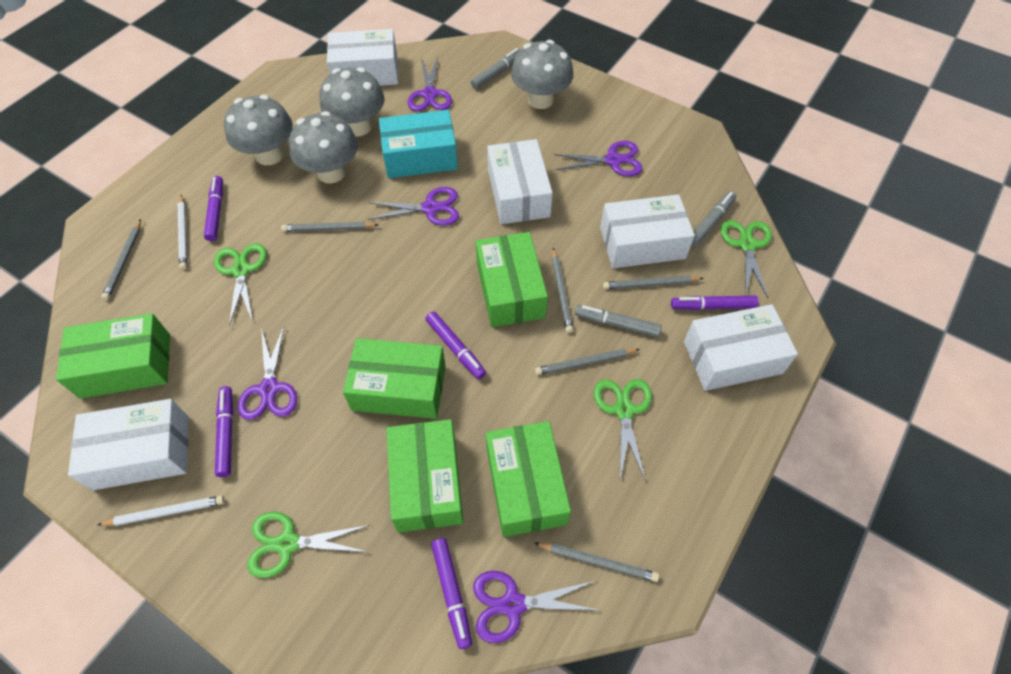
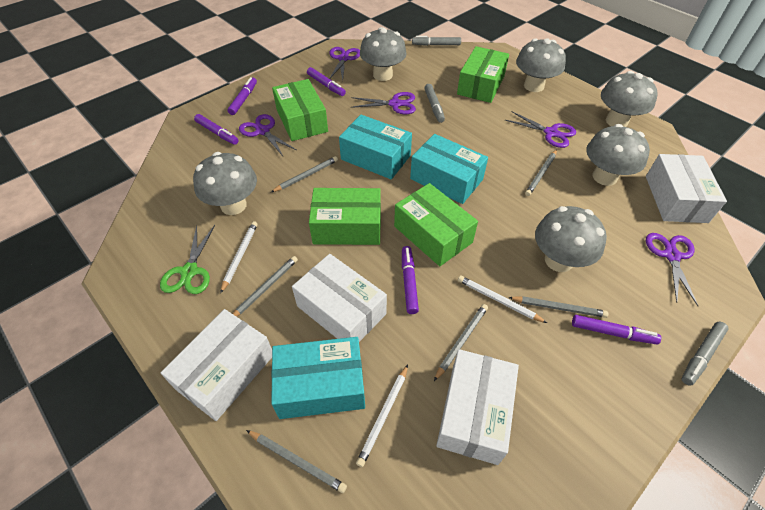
green box: 5 -> 4
green scissors: 4 -> 1
grey mushroom: 4 -> 6
turquoise box: 1 -> 3
white box: 5 -> 4
white pencil: 2 -> 3

